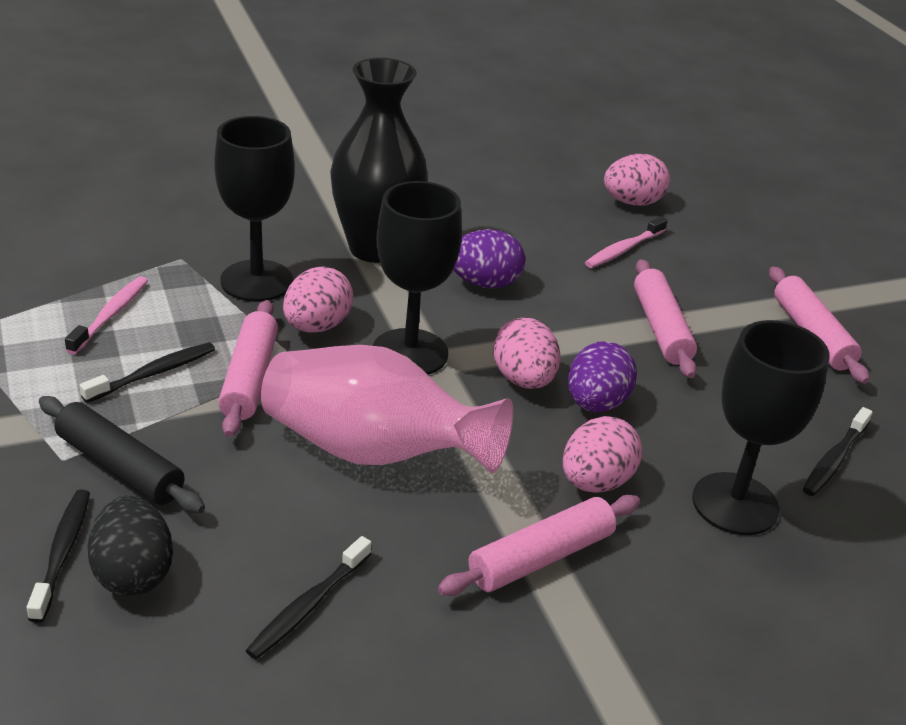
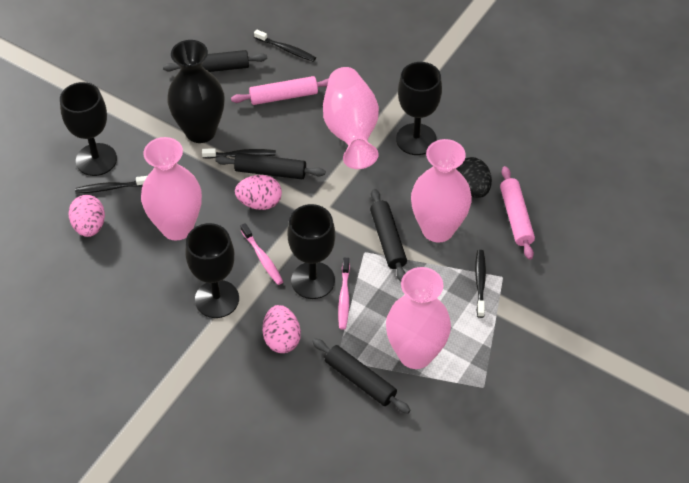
black goblet: 3 -> 4
black rolling pin: 1 -> 4
pink egg: 4 -> 3
pink rolling pin: 4 -> 2
pink vase: 1 -> 4
purple egg: 2 -> 0

